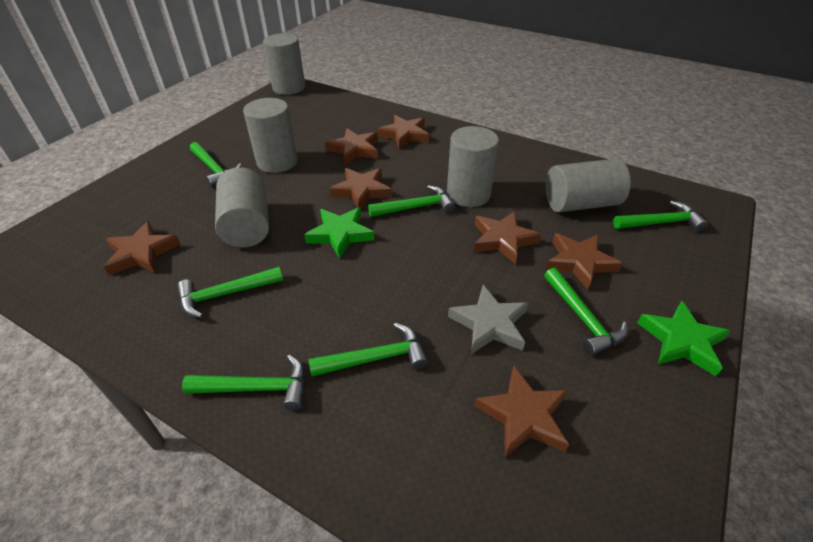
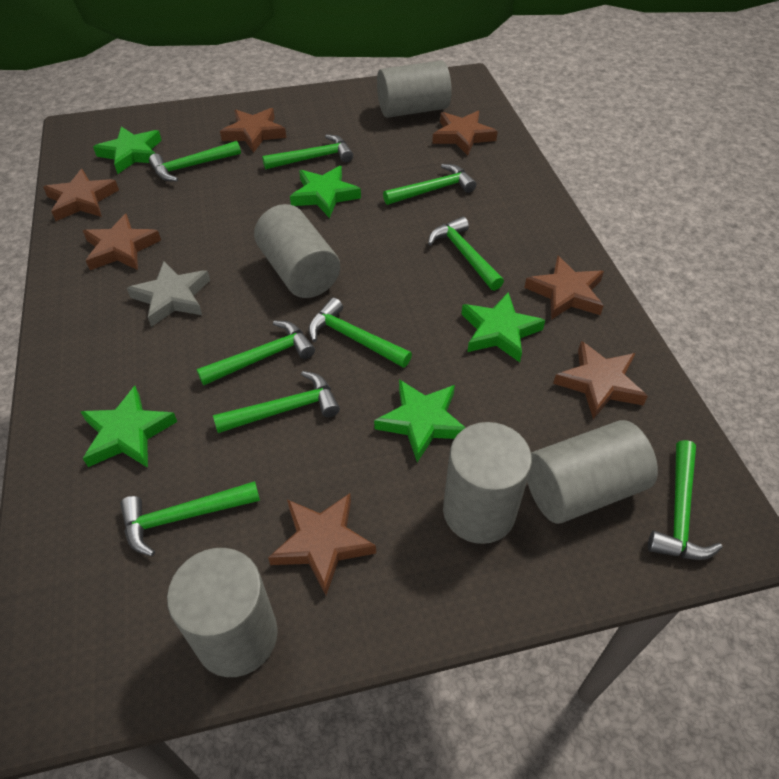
green hammer: 7 -> 9
green star: 2 -> 5

